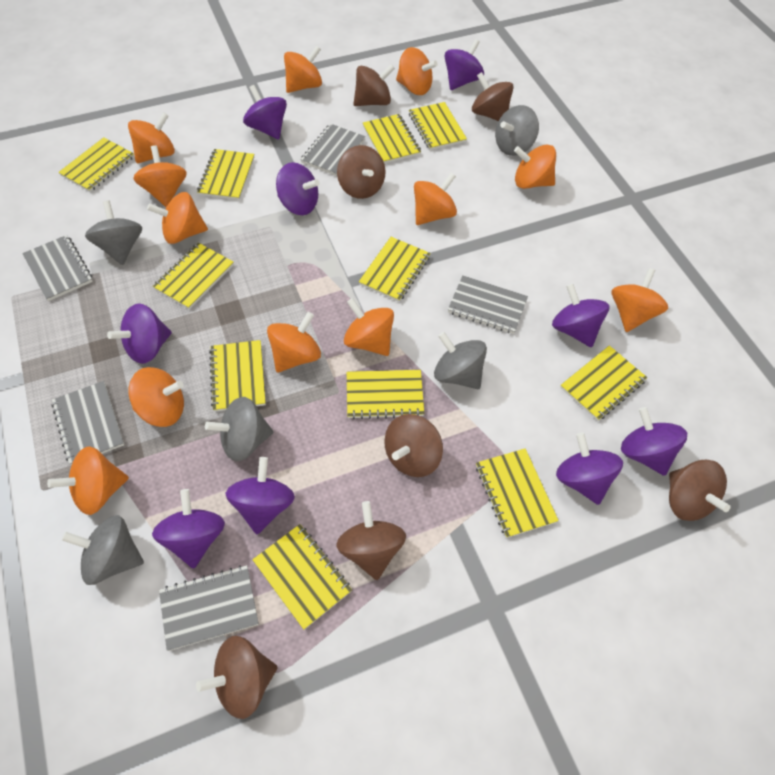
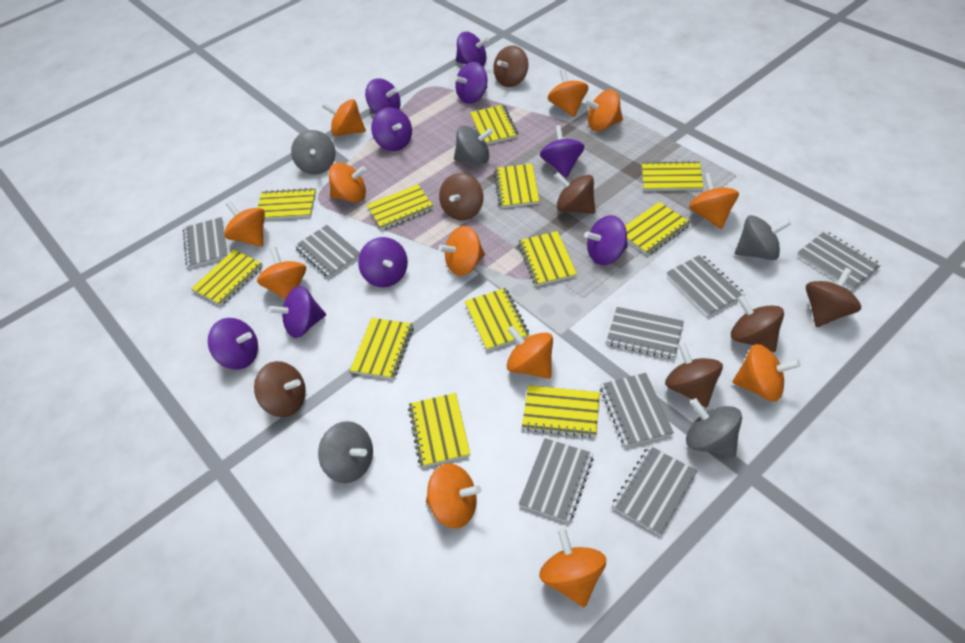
grey notebook: 5 -> 8
yellow notebook: 11 -> 12

